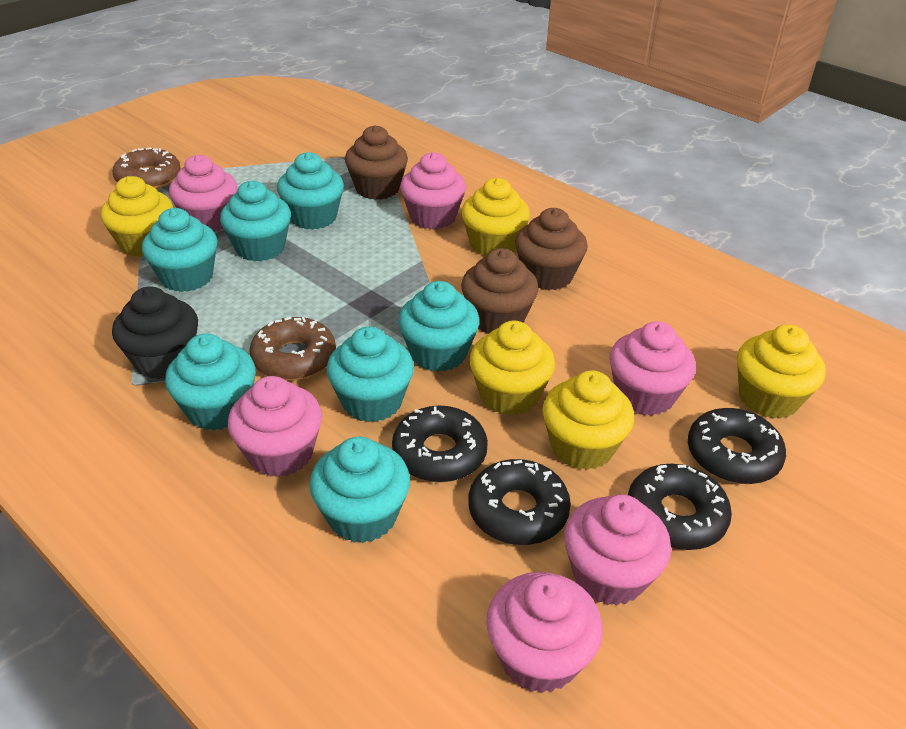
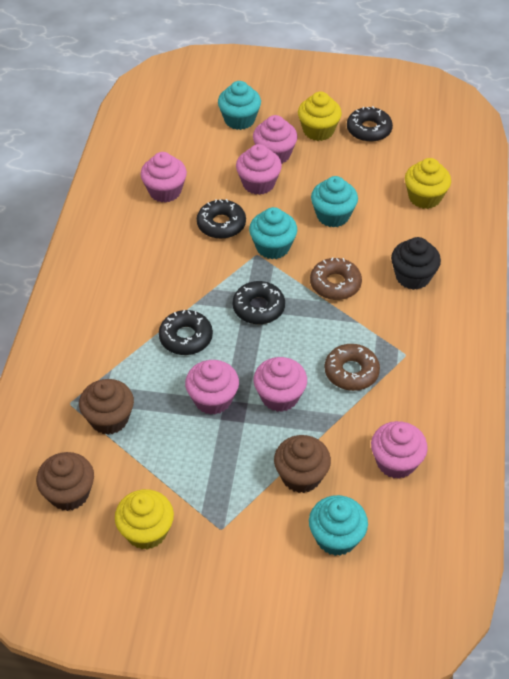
turquoise cupcake: 7 -> 4
yellow cupcake: 5 -> 3

